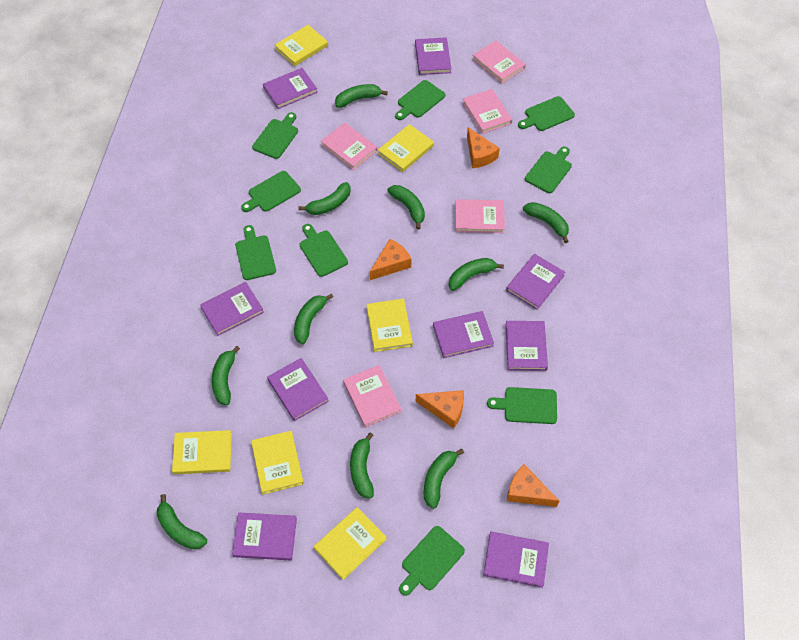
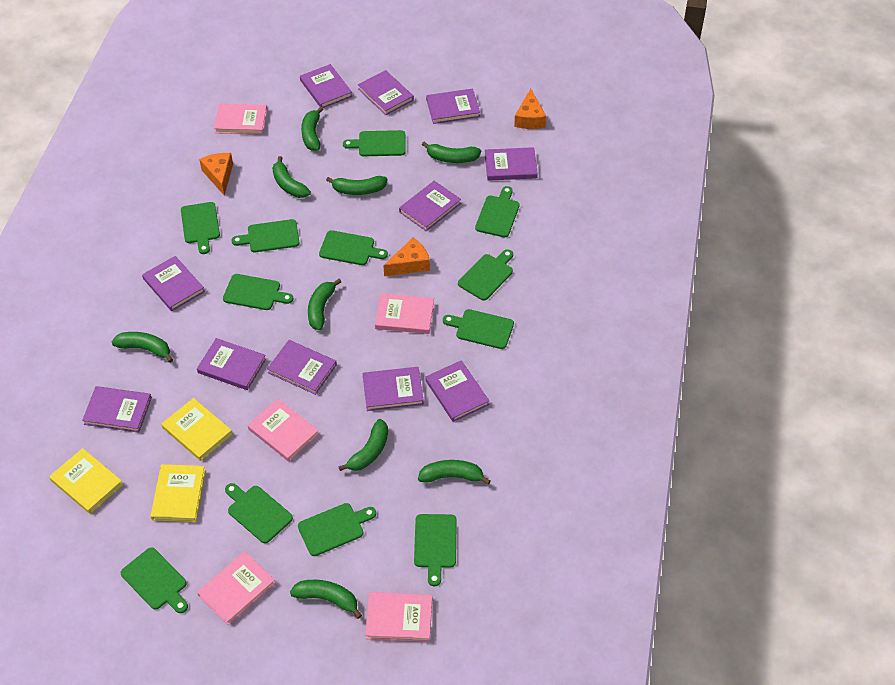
green banana: 10 -> 9
green cutting board: 9 -> 12
orange cheese: 4 -> 3
purple book: 9 -> 11
yellow book: 6 -> 3

